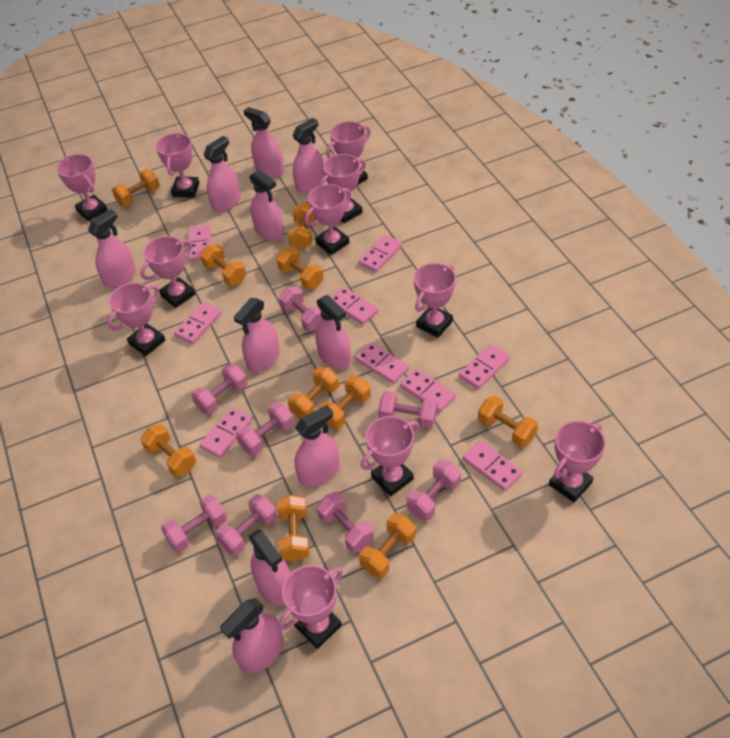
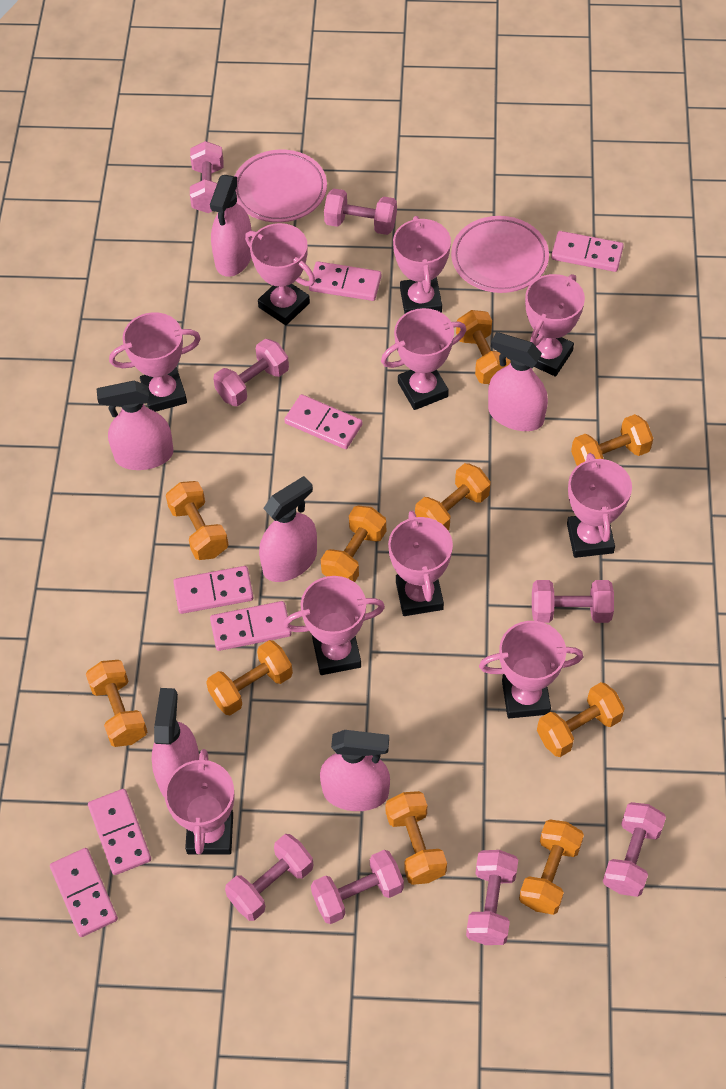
pink domino: 9 -> 7
pink plate: 0 -> 2
pink spray bottle: 10 -> 6
pink trophy: 11 -> 10

